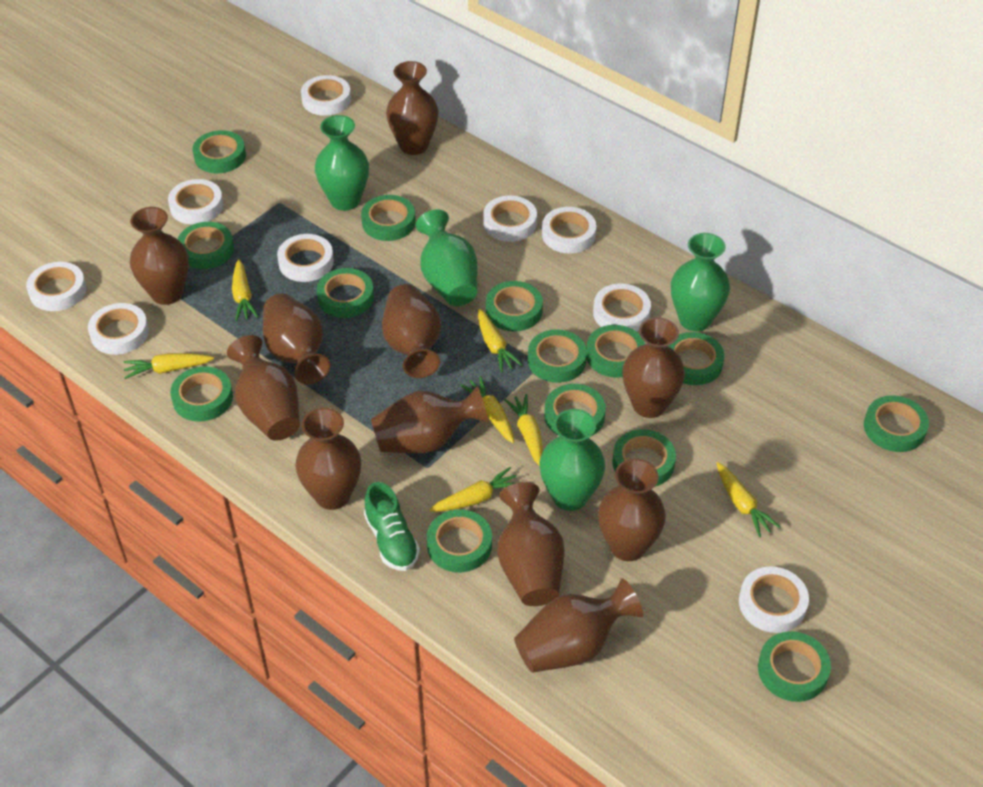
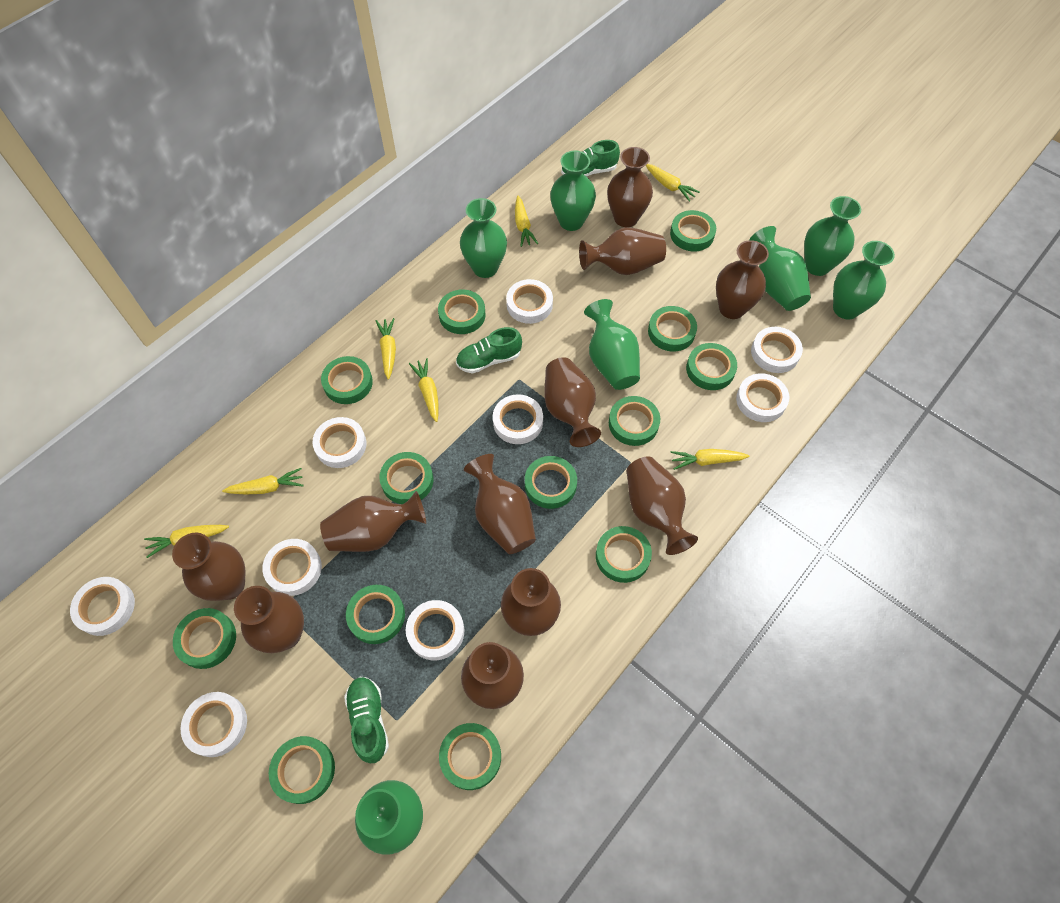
green shoe: 1 -> 3
green tape: 14 -> 13
green vase: 4 -> 7

